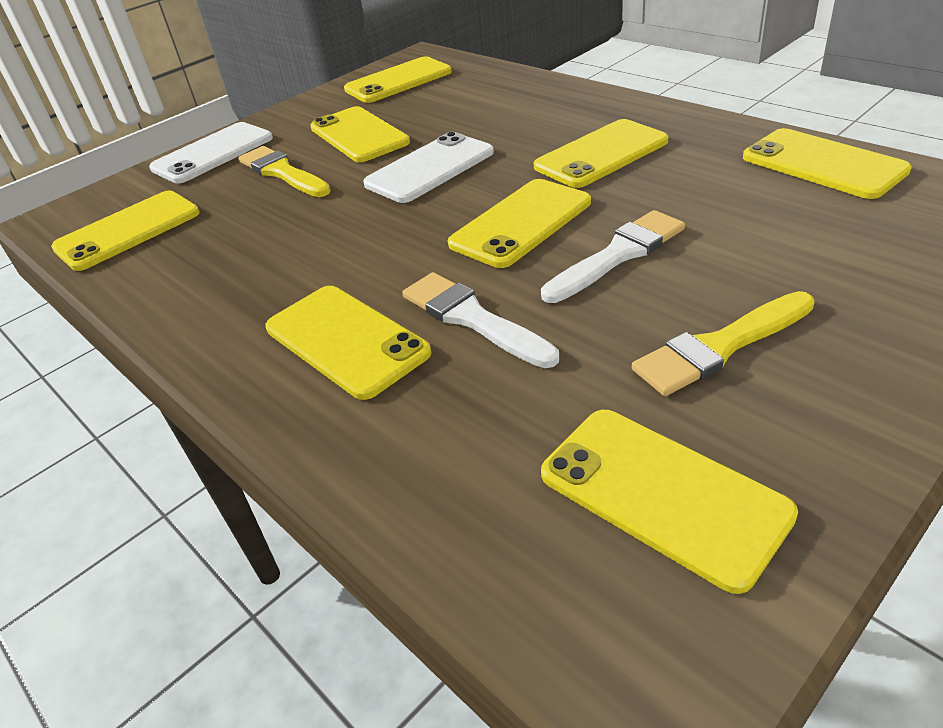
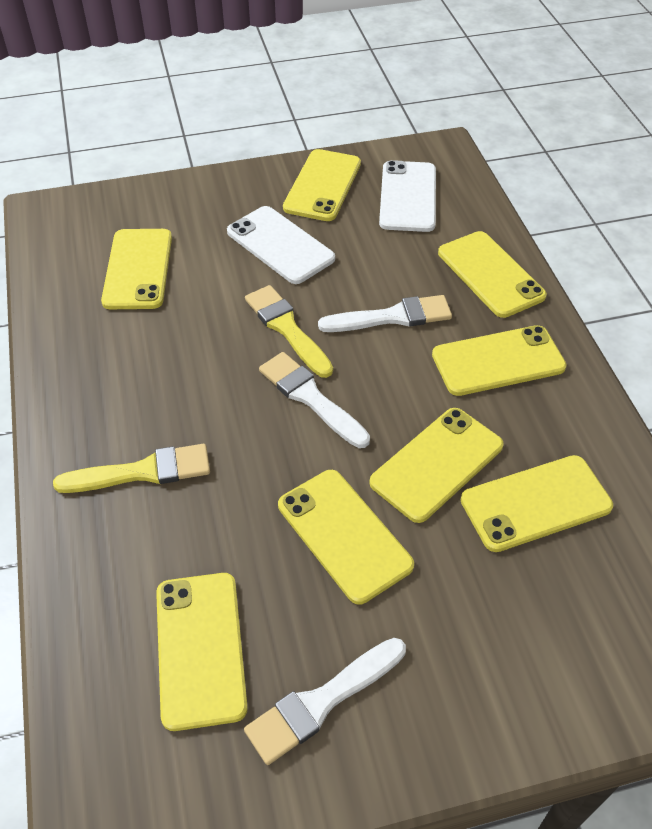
white brush: 2 -> 3

